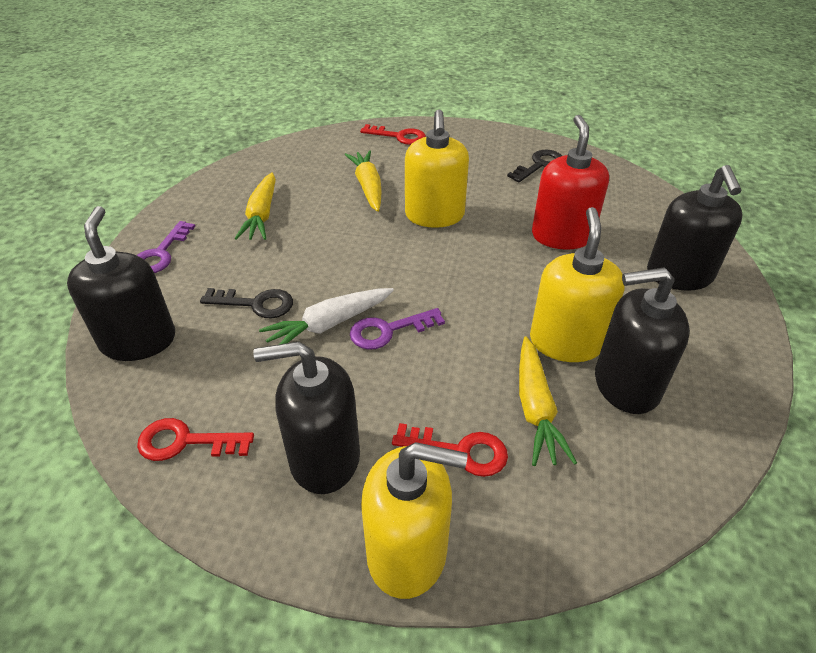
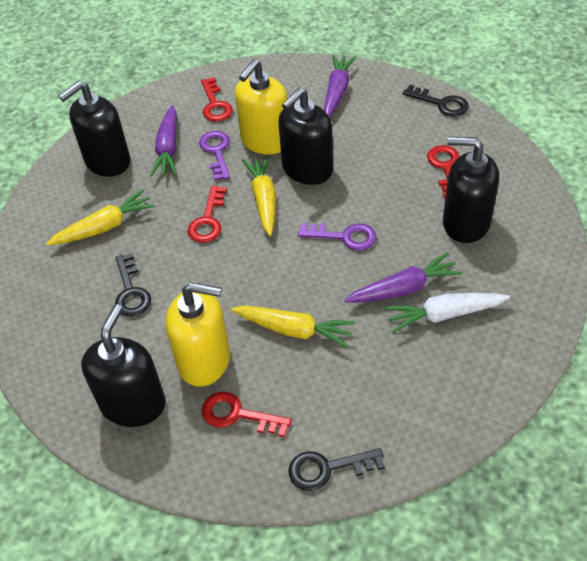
black key: 2 -> 3
purple carrot: 0 -> 3
red key: 3 -> 4
red soap dispenser: 1 -> 0
yellow soap dispenser: 3 -> 2

